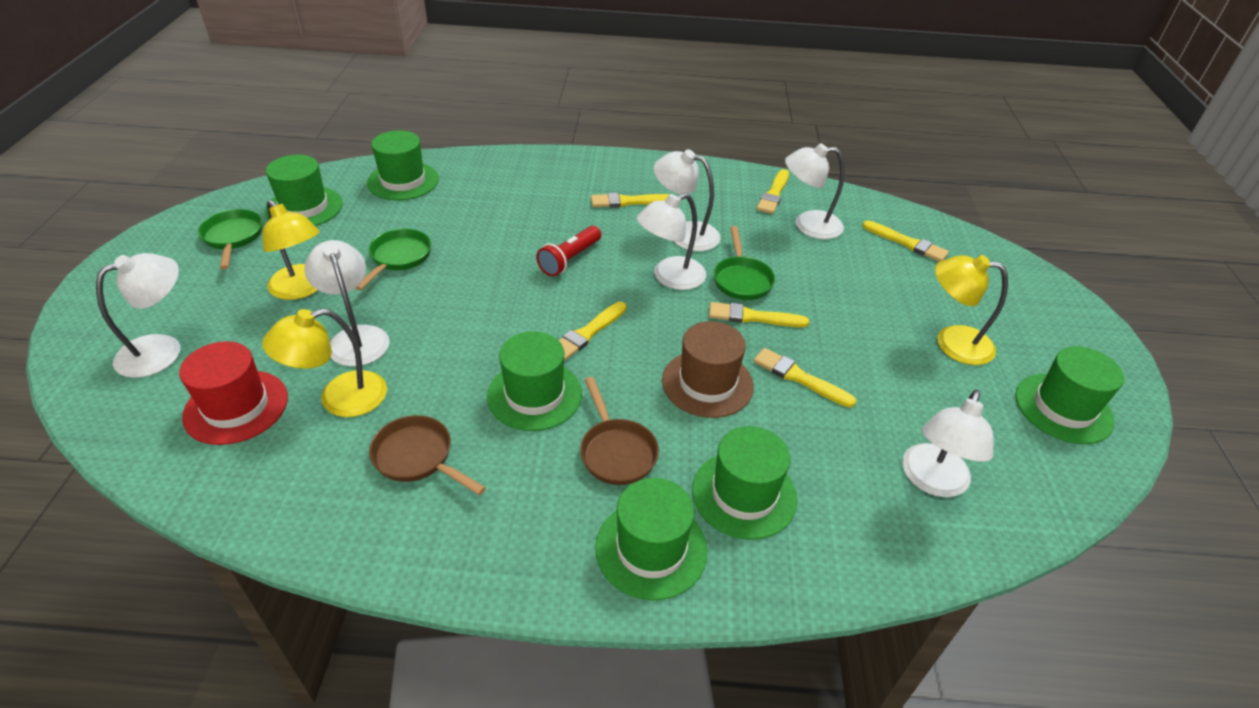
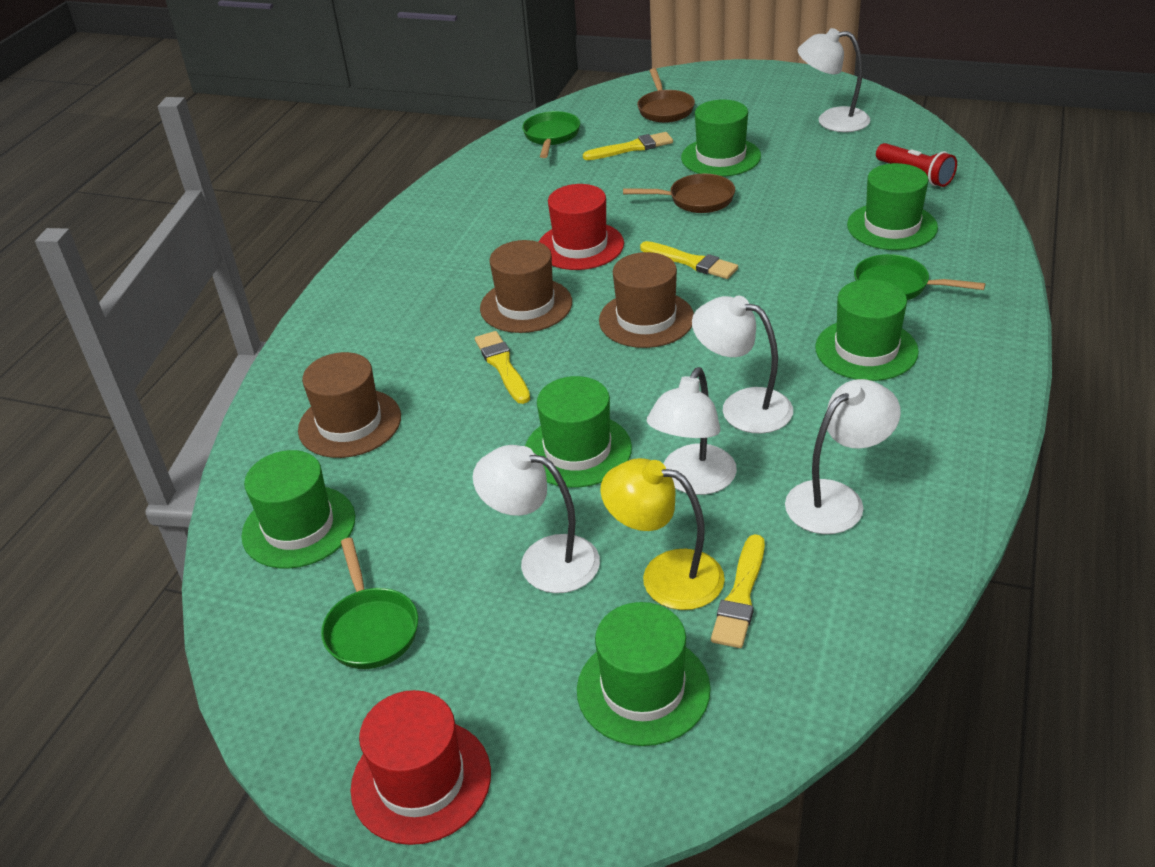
brown hat: 1 -> 3
red hat: 1 -> 2
white lamp: 6 -> 5
yellow brush: 6 -> 4
yellow lamp: 3 -> 1

